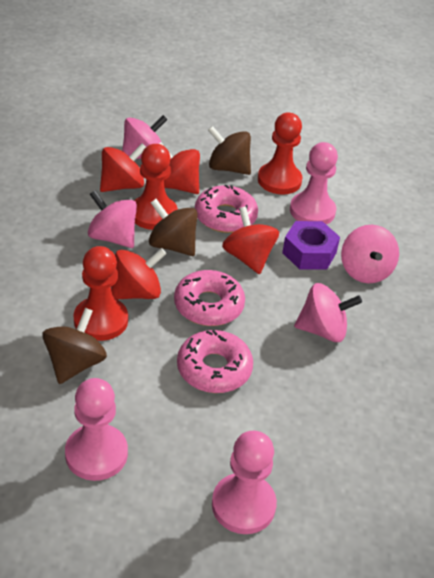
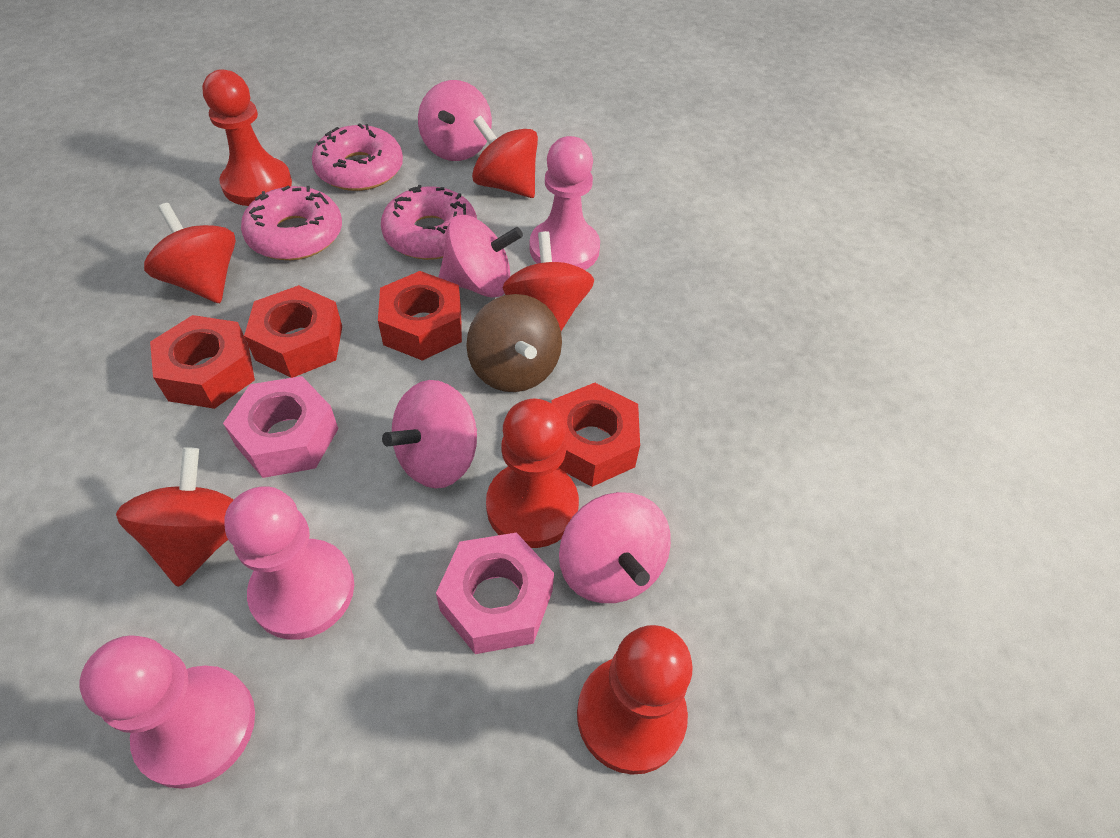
brown spinning top: 3 -> 1
pink nut: 0 -> 2
purple nut: 1 -> 0
red nut: 0 -> 4

